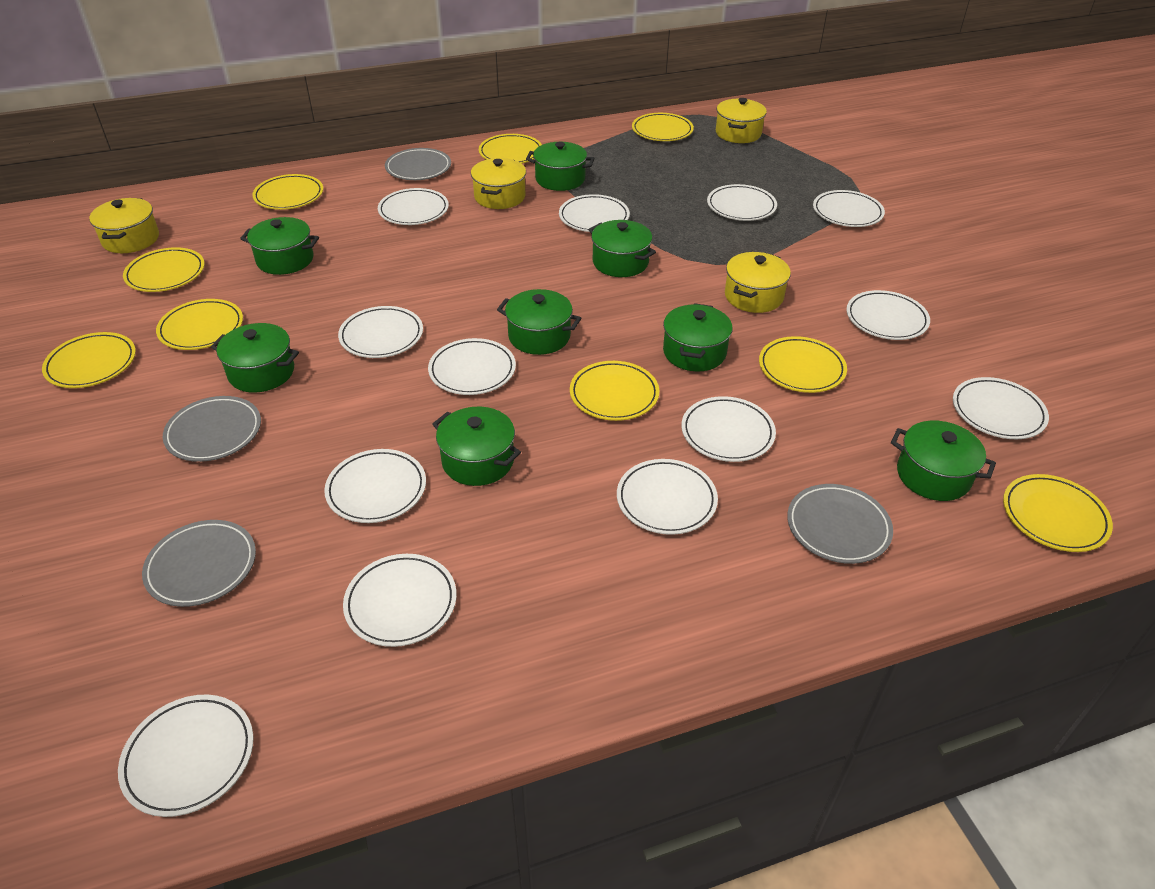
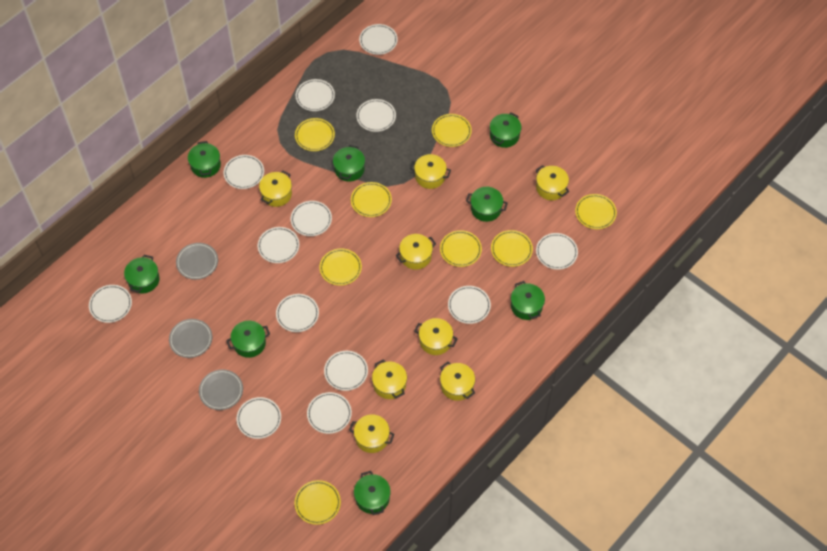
grey plate: 4 -> 3
yellow plate: 9 -> 8
yellow pot: 4 -> 8

